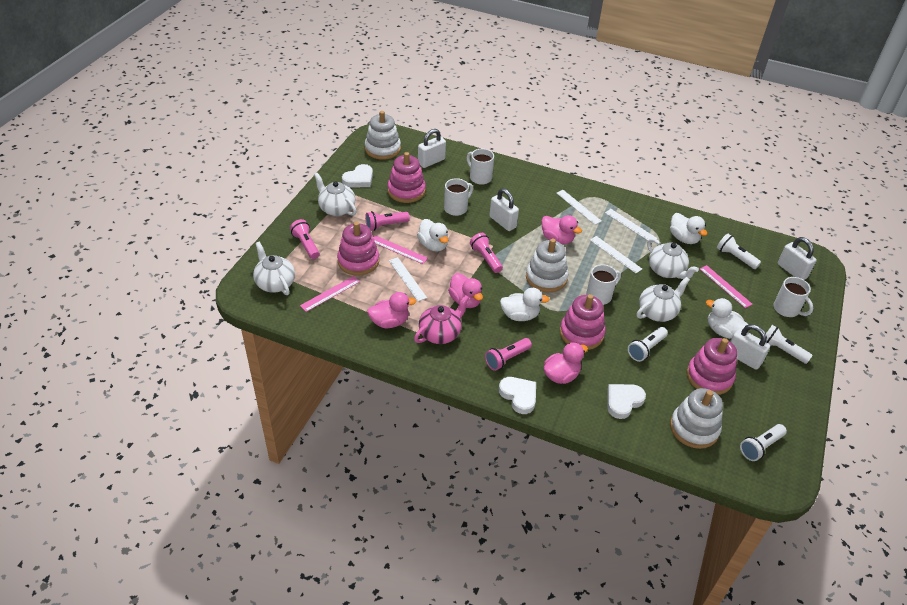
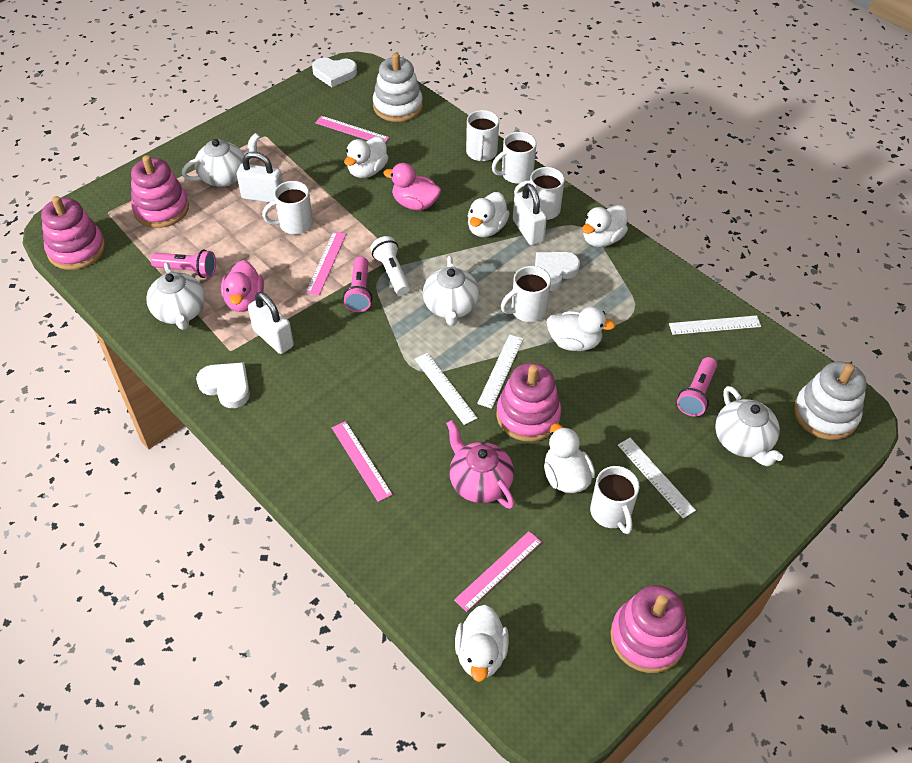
pink duck: 4 -> 2
pink flashlight: 4 -> 3
pink ruler: 3 -> 4
white duck: 4 -> 6
white flashlight: 4 -> 1
white mug: 4 -> 6
white padlock: 4 -> 3
white stacking toy: 3 -> 2

